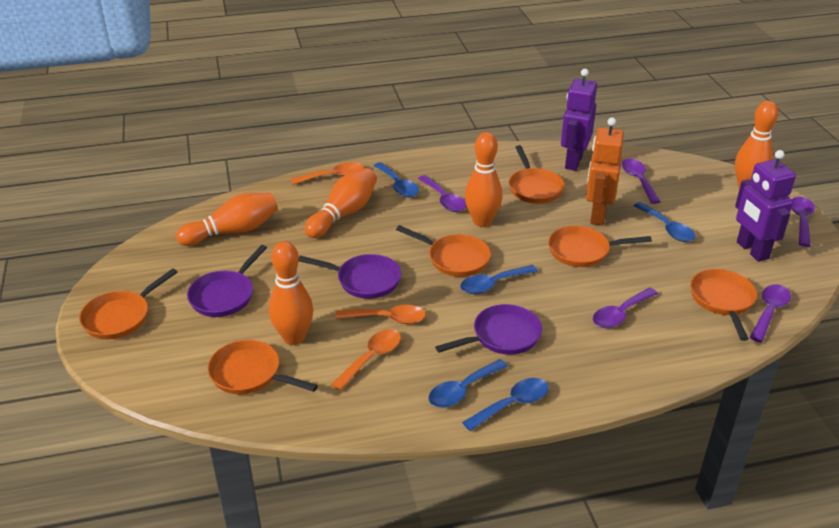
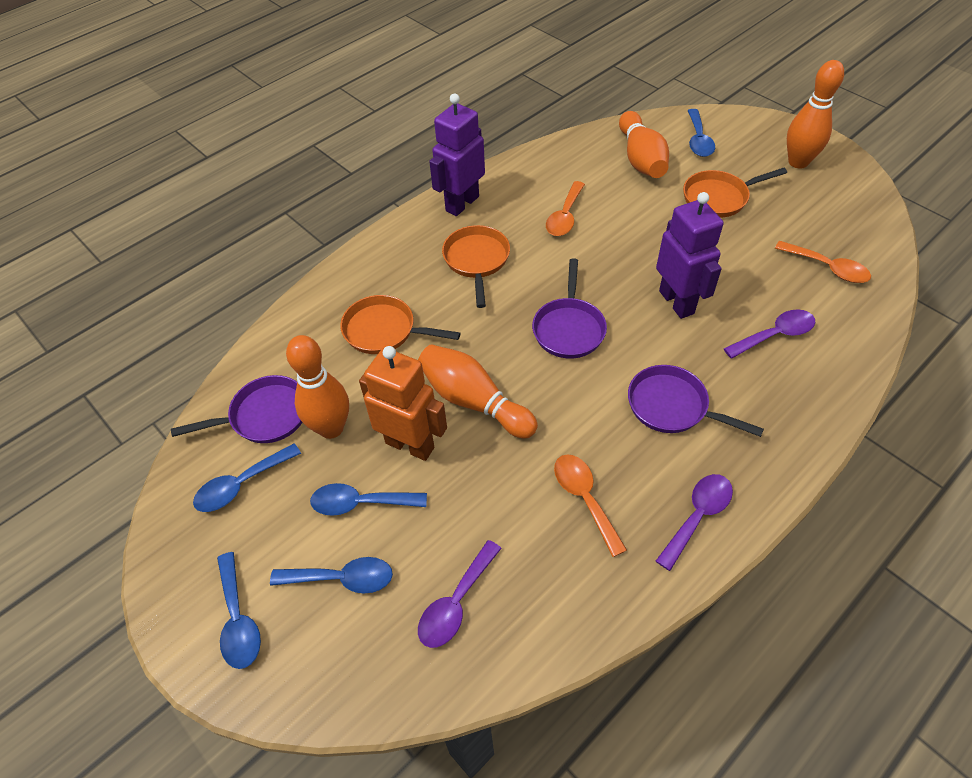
orange bowling pin: 5 -> 4
orange pan: 6 -> 3
purple spoon: 5 -> 3

